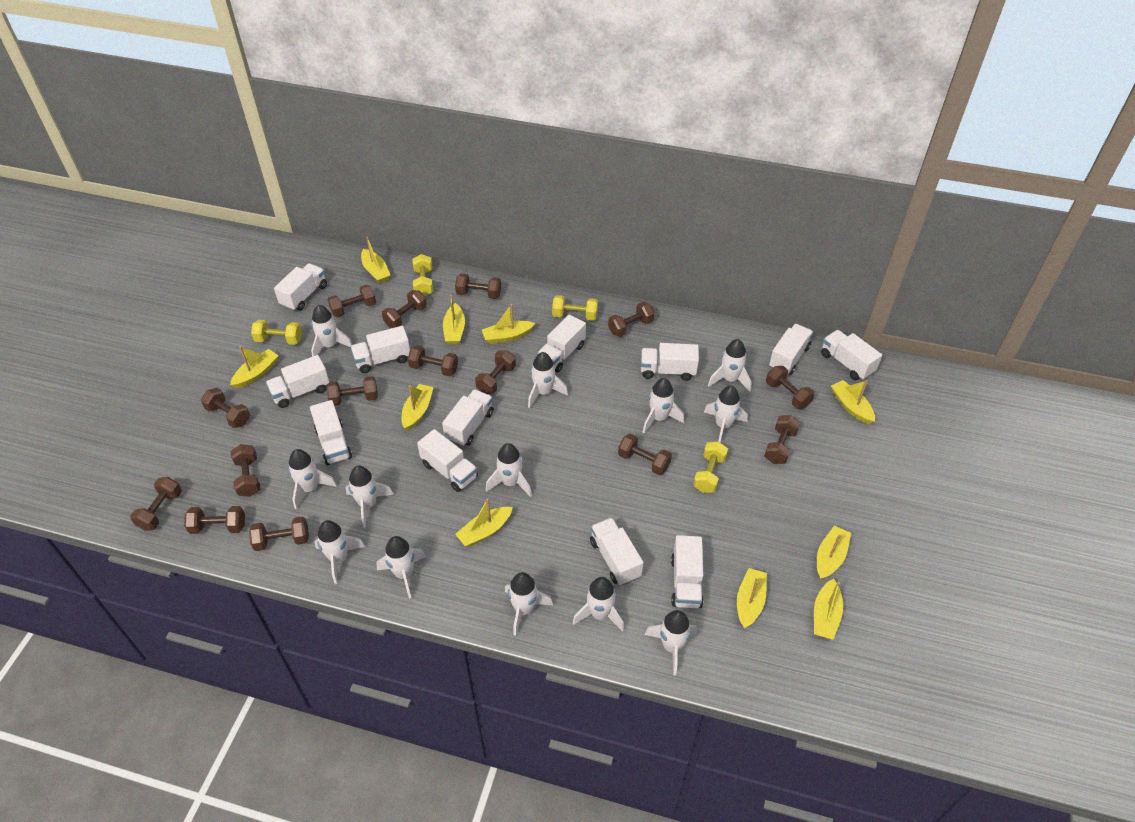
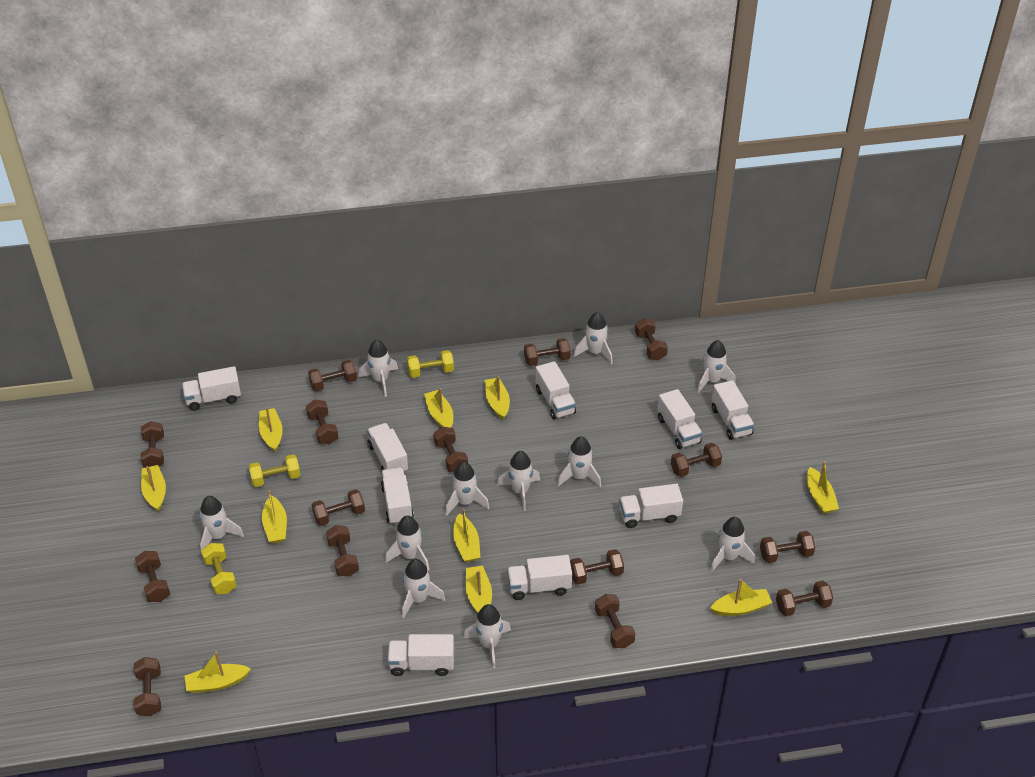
white rocket: 13 -> 11
white truck: 12 -> 9
yellow dumbbell: 4 -> 3

